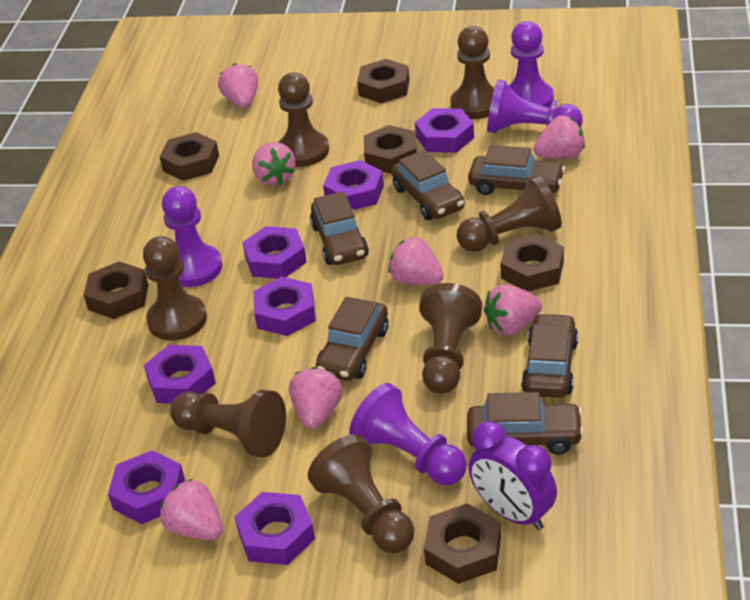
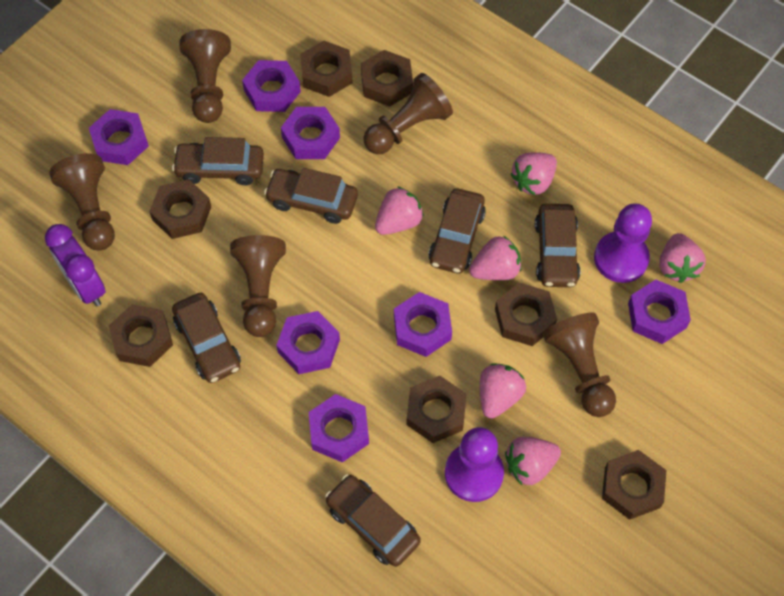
brown nut: 6 -> 7
brown pawn: 7 -> 5
pink strawberry: 7 -> 6
purple pawn: 4 -> 2

